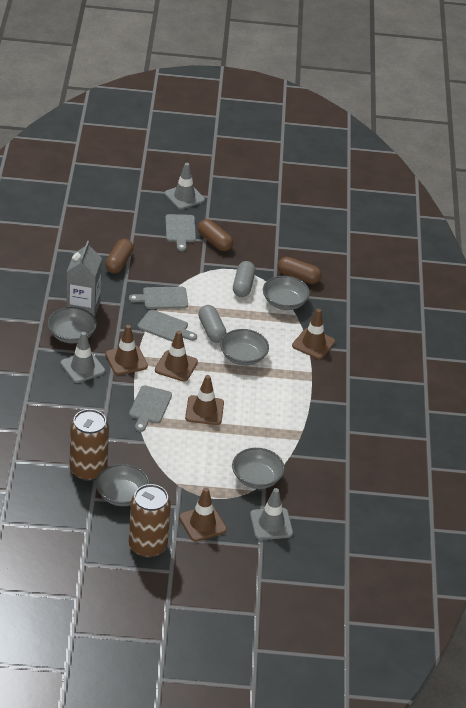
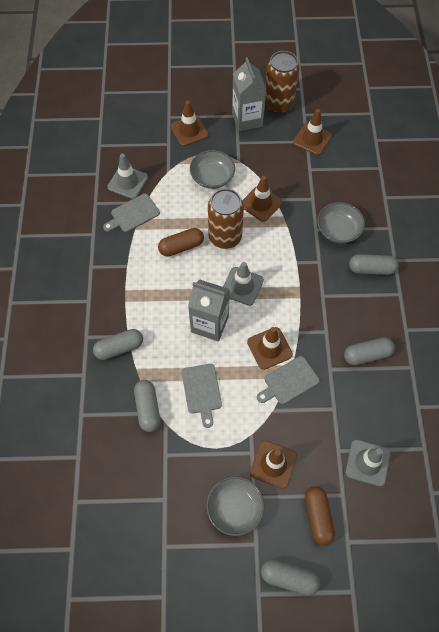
brown capsule: 3 -> 2
grey bowl: 5 -> 3
grey capsule: 2 -> 5
grey carton: 1 -> 2
grey cutting board: 4 -> 3

